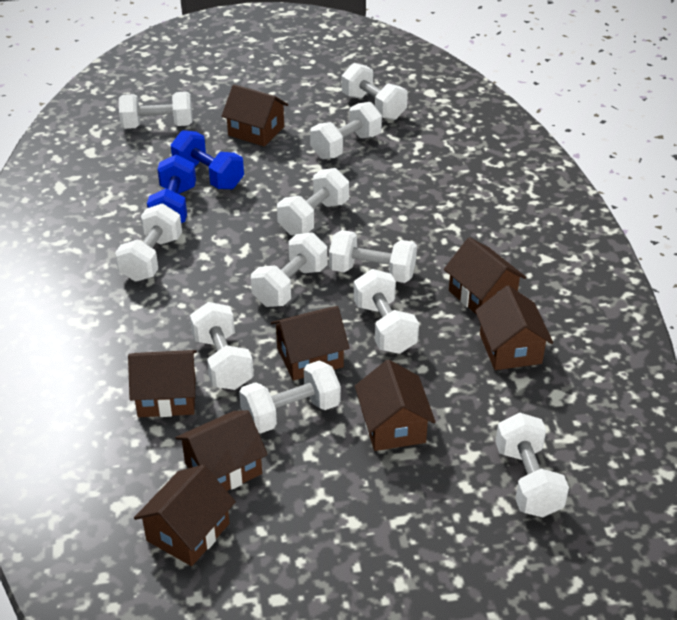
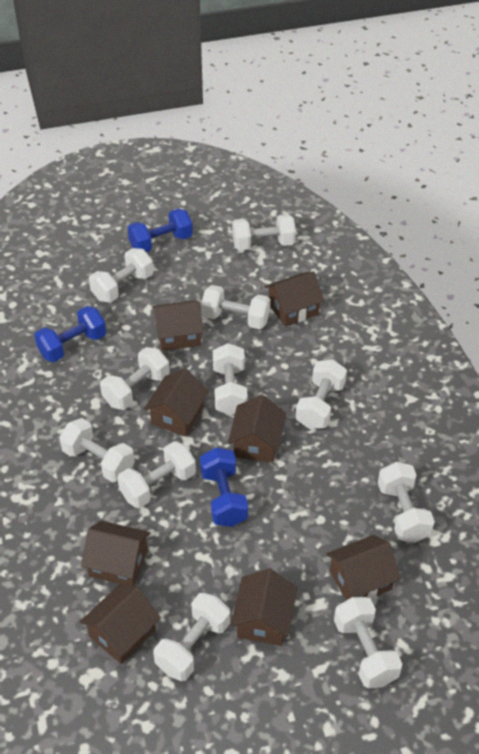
blue dumbbell: 2 -> 3

